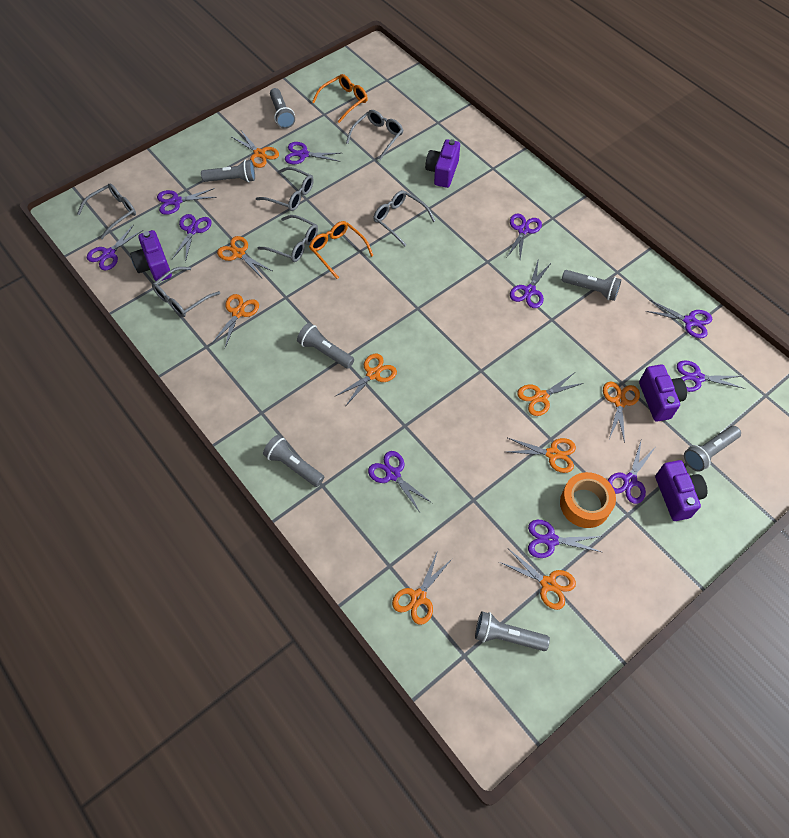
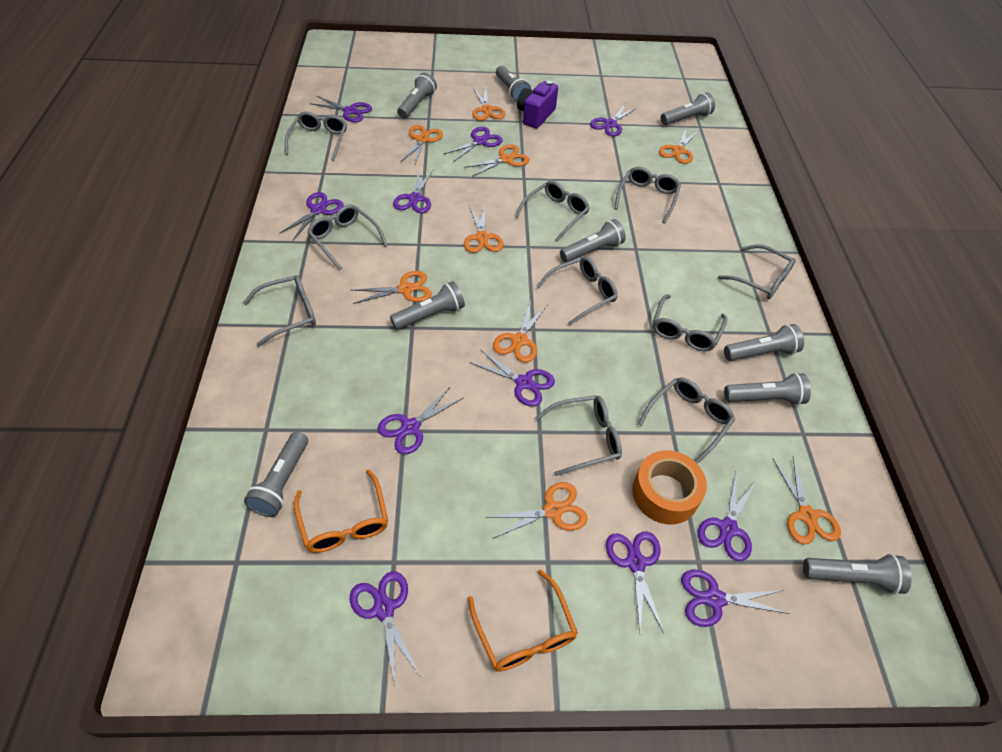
grey flashlight: 7 -> 9
grey glasses: 6 -> 10
purple camera: 4 -> 1

